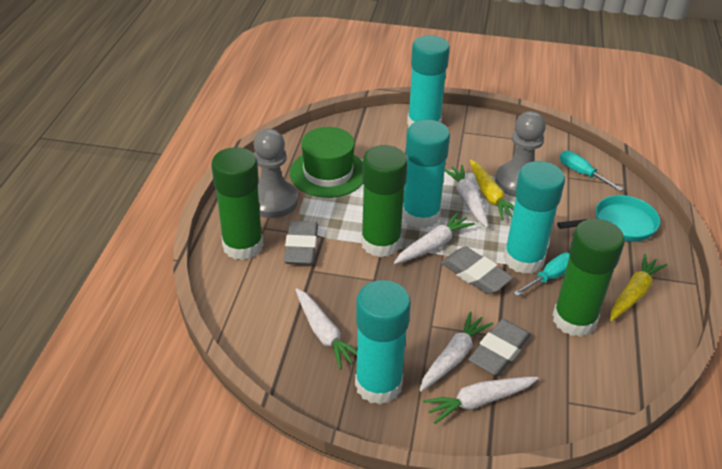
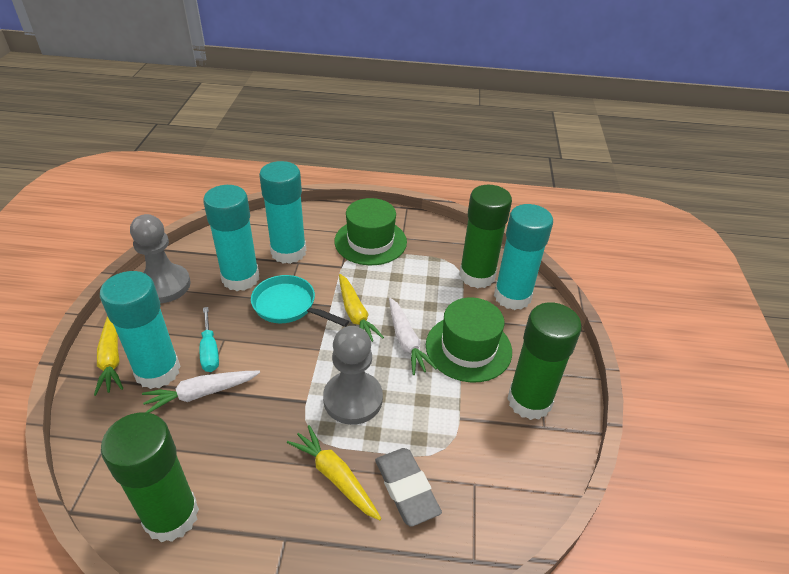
green hat: 1 -> 2
grey eraser: 3 -> 1
turquoise screwdriver: 2 -> 1
white carrot: 5 -> 2
yellow carrot: 2 -> 3

